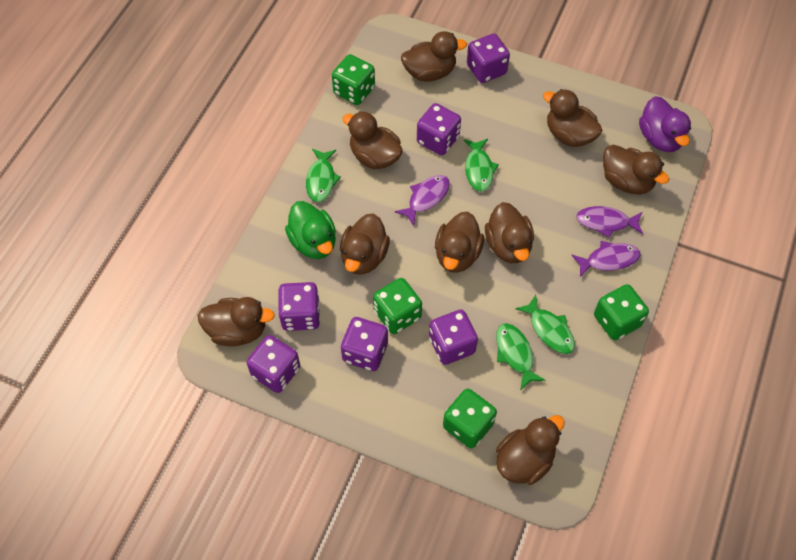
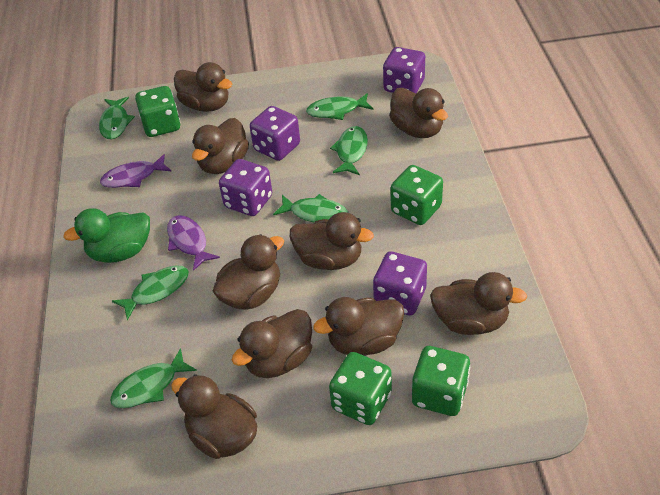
green fish: 4 -> 6
purple dice: 6 -> 4
purple duck: 1 -> 0
purple fish: 3 -> 2

